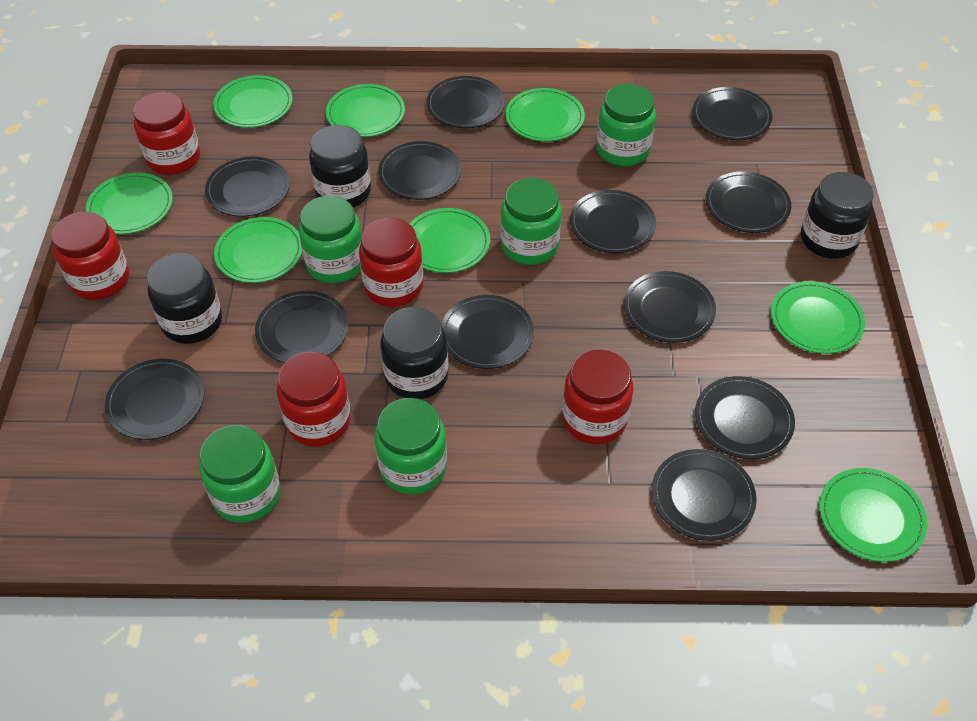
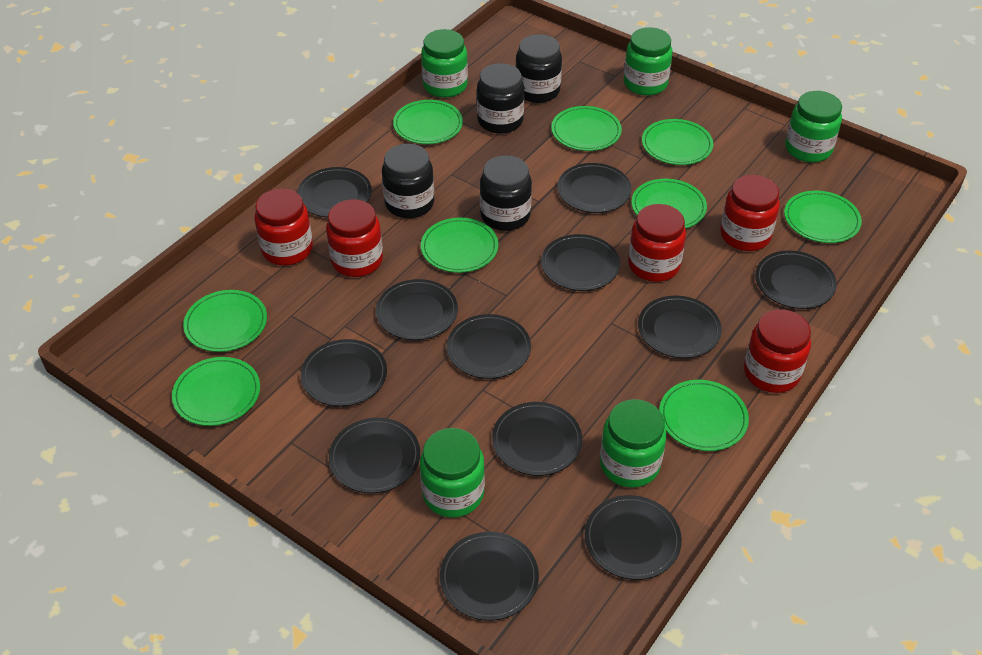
green plate: 8 -> 9

